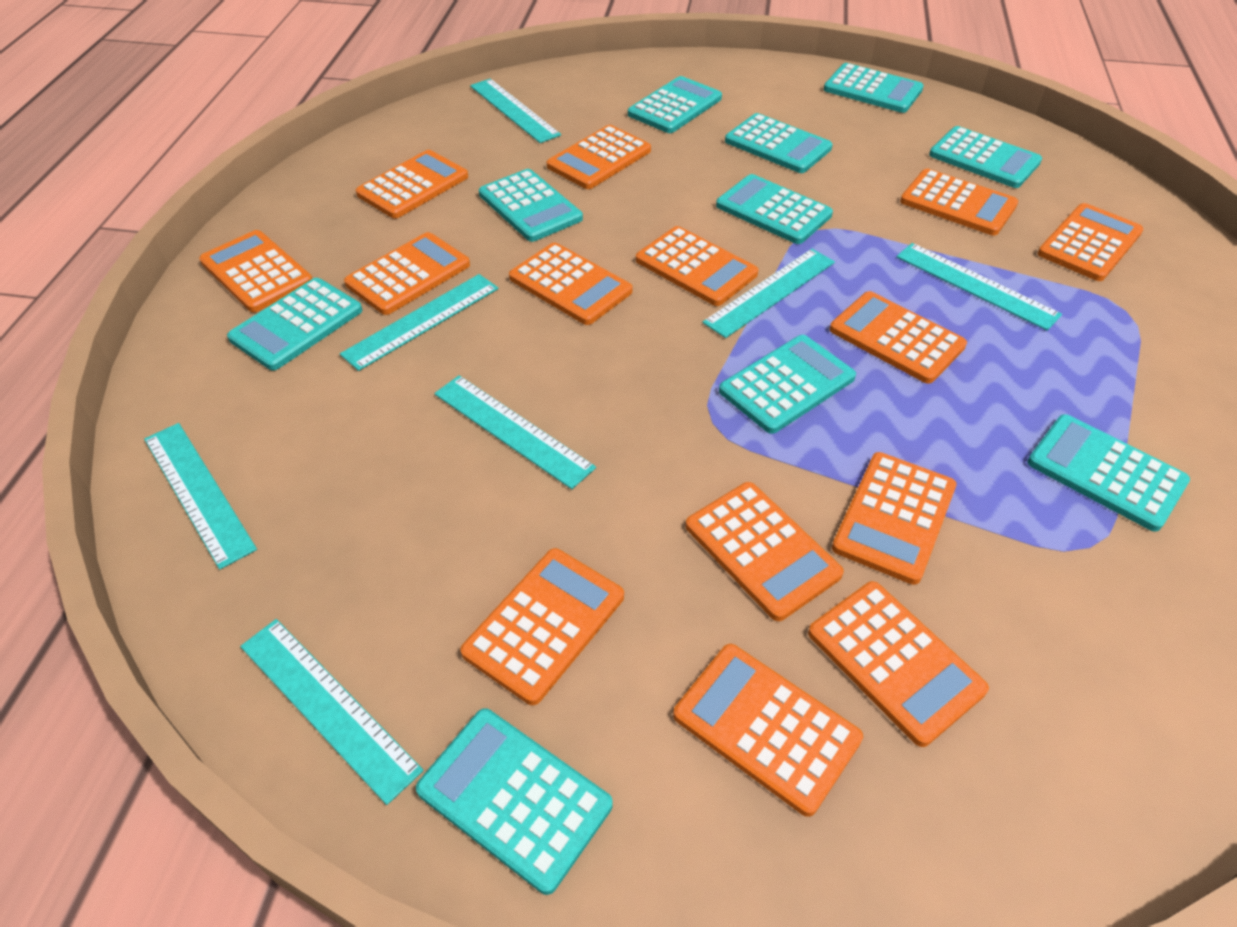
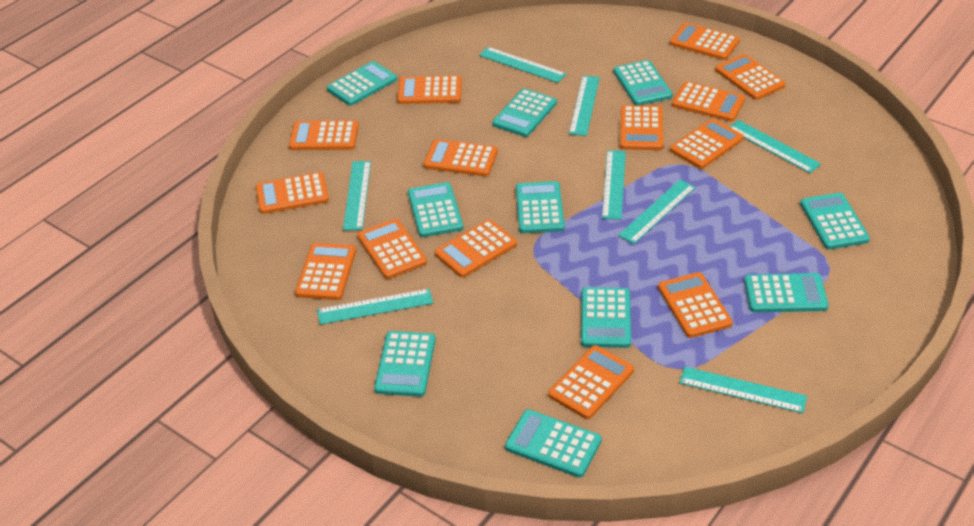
turquoise ruler: 7 -> 8

